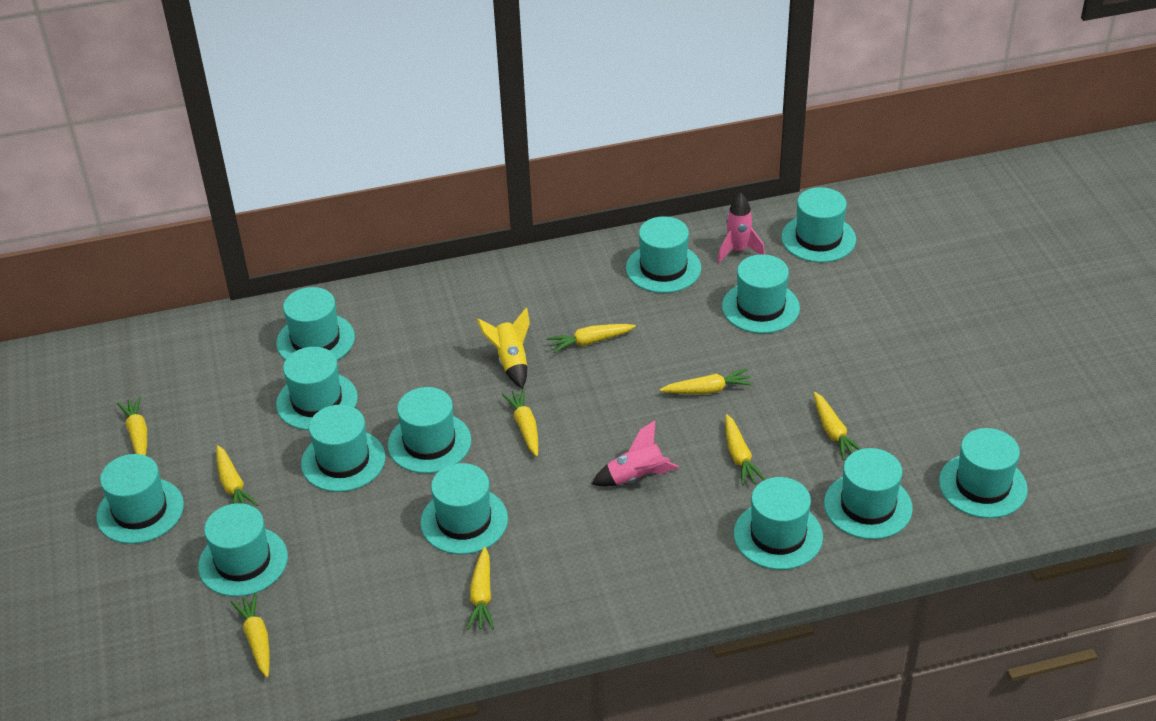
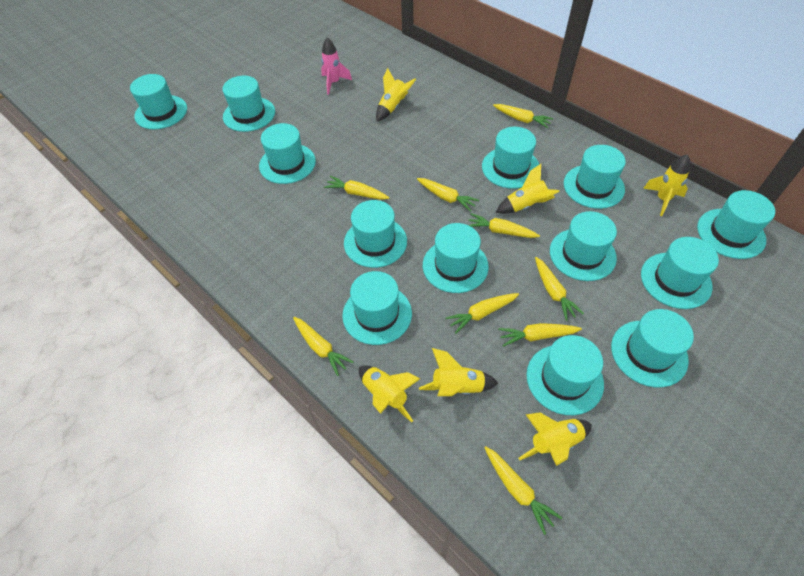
pink rocket: 2 -> 1
yellow rocket: 1 -> 6

